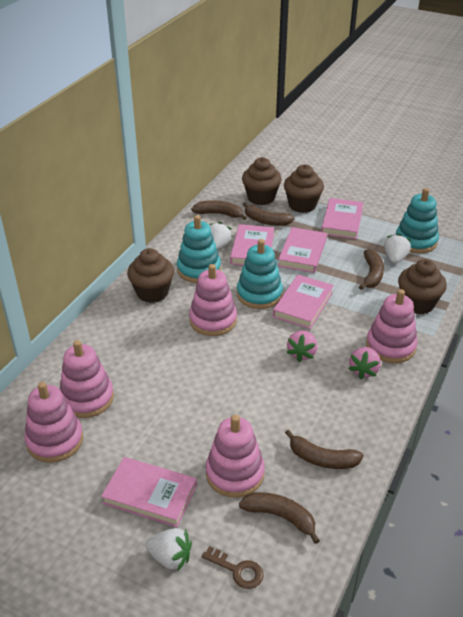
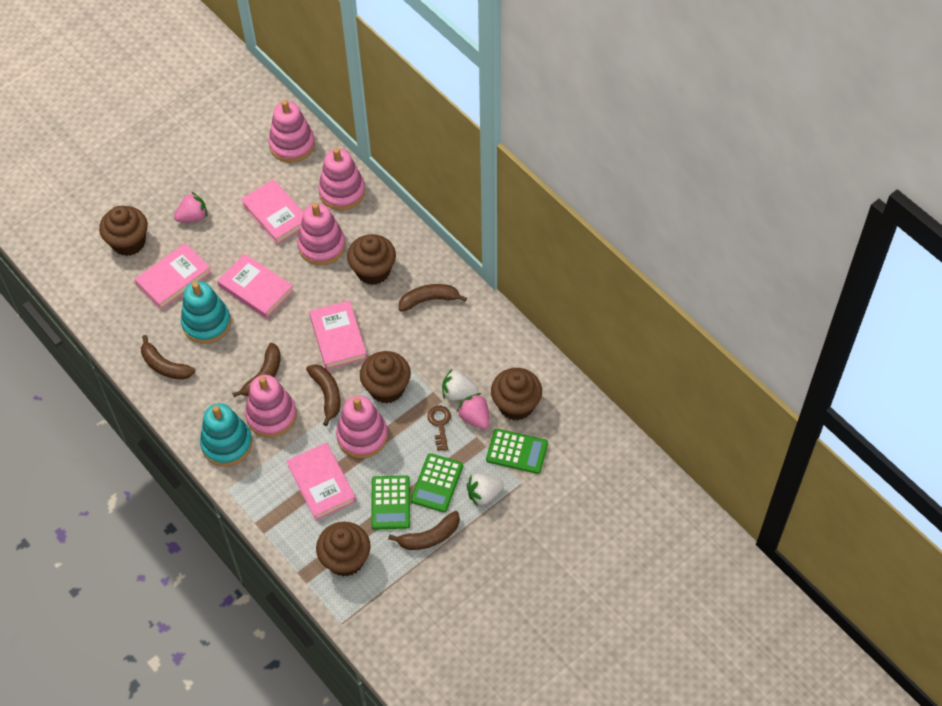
brown cupcake: 4 -> 5
green calculator: 0 -> 3
turquoise stacking toy: 3 -> 2
white strawberry: 3 -> 2

